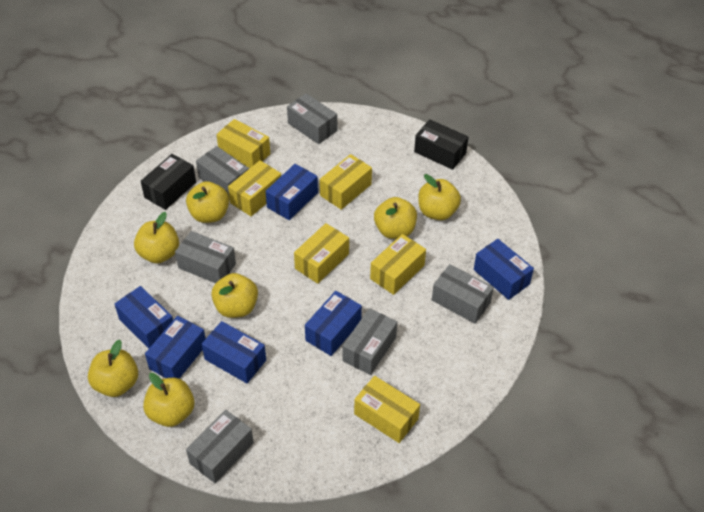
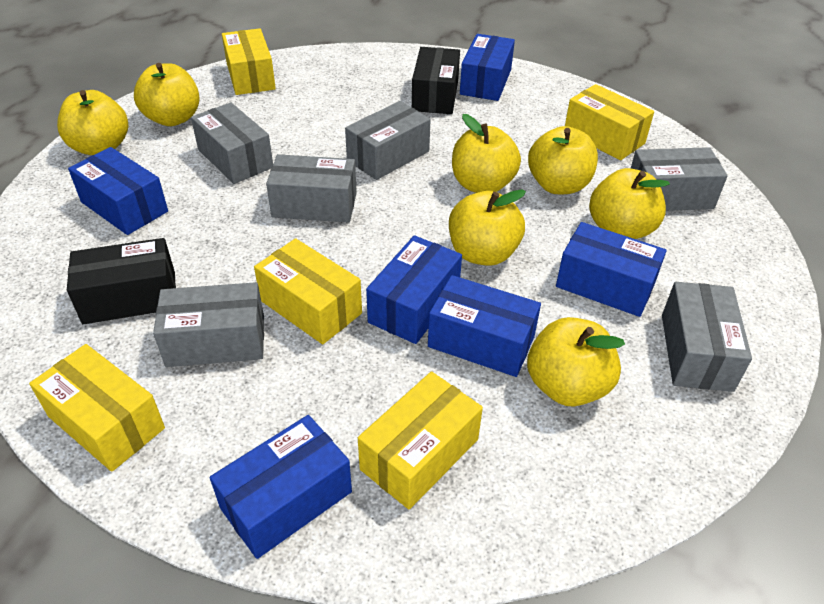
yellow box: 6 -> 5

